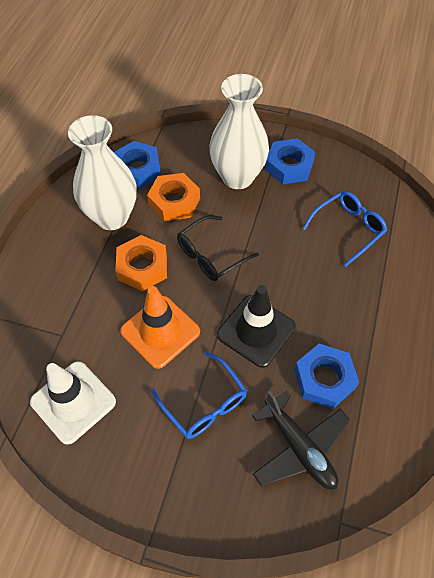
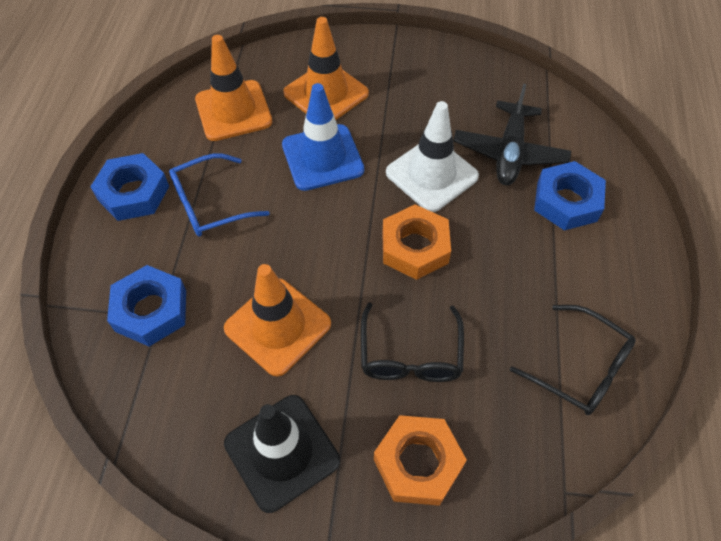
black glasses: 1 -> 2
blue glasses: 2 -> 1
blue traffic cone: 0 -> 1
orange traffic cone: 1 -> 3
white vase: 2 -> 0

